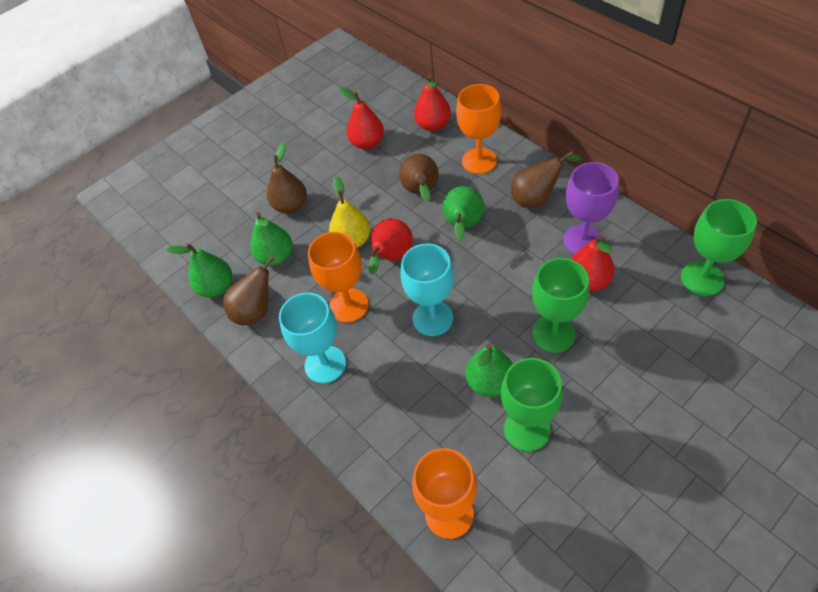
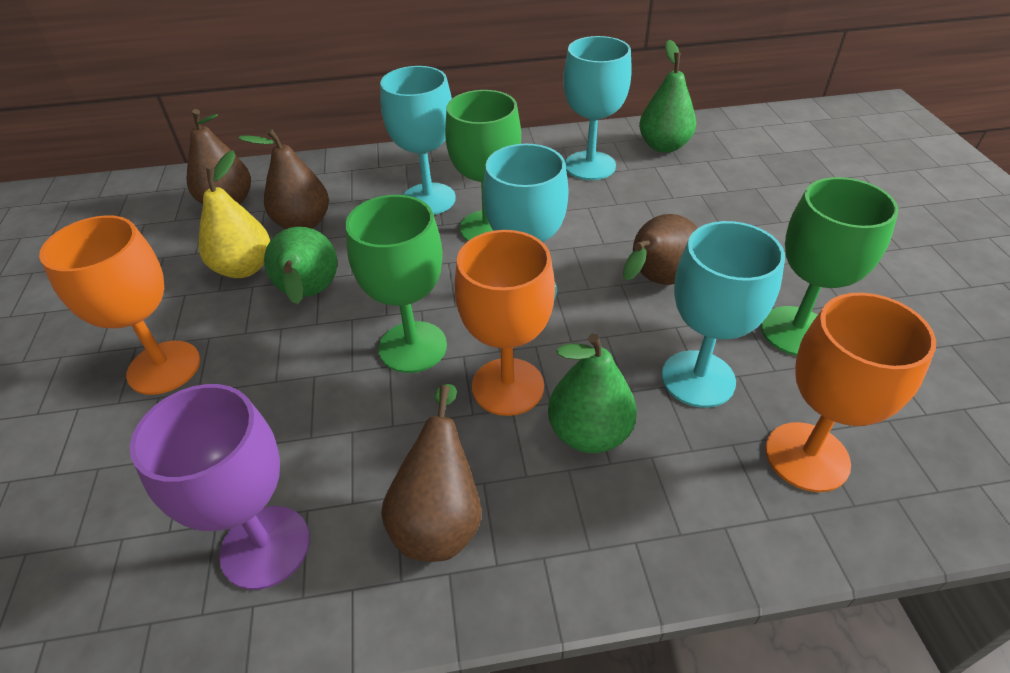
green pear: 4 -> 3
red pear: 4 -> 0
turquoise goblet: 2 -> 4

